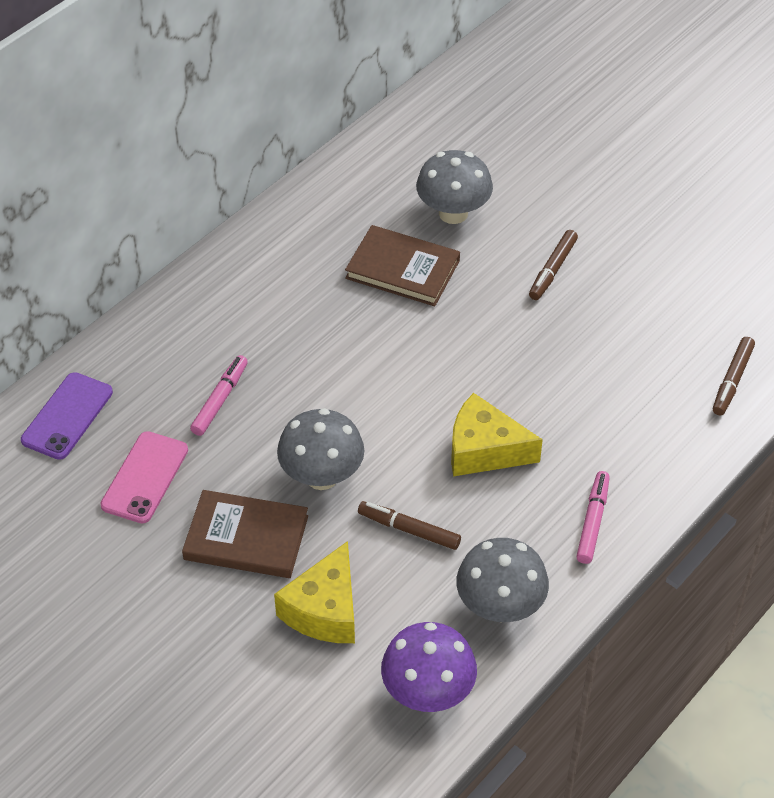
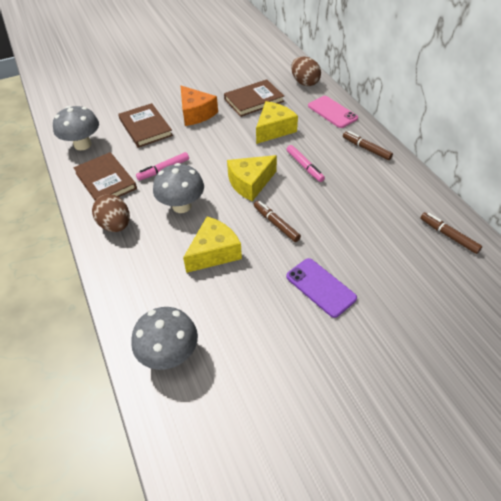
brown book: 2 -> 3
brown egg: 0 -> 2
orange cheese: 0 -> 1
purple mushroom: 1 -> 0
yellow cheese: 2 -> 3

